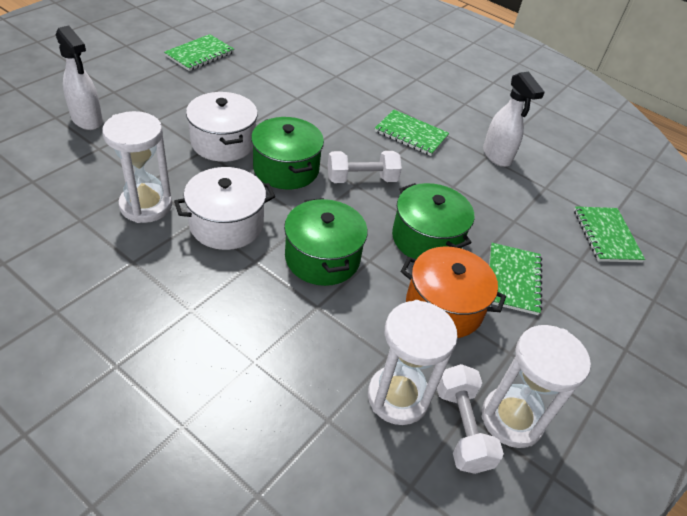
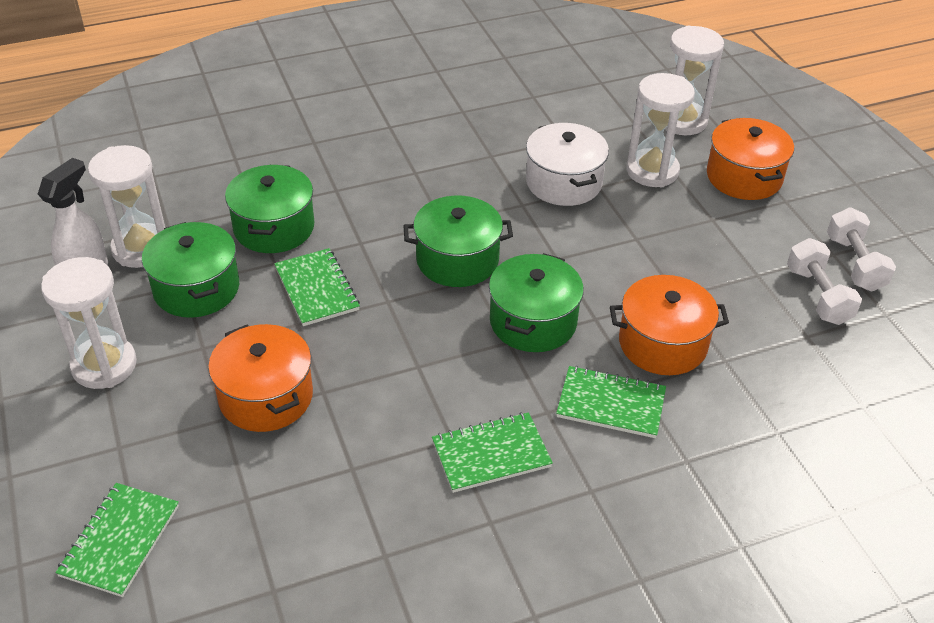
green pot: 3 -> 4
orange pot: 1 -> 3
white hourglass: 3 -> 4
white pot: 2 -> 1
white spray bottle: 2 -> 1

